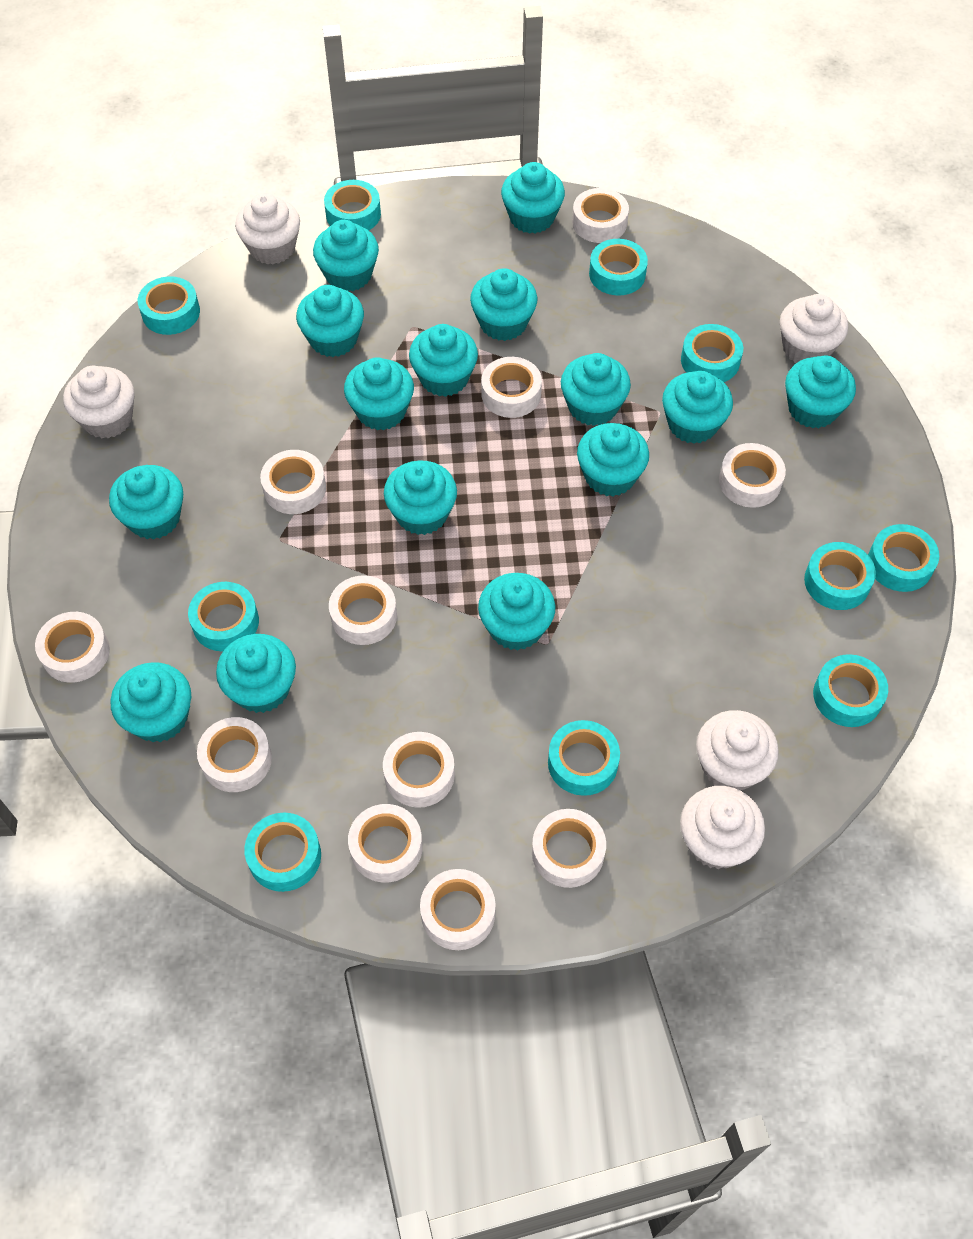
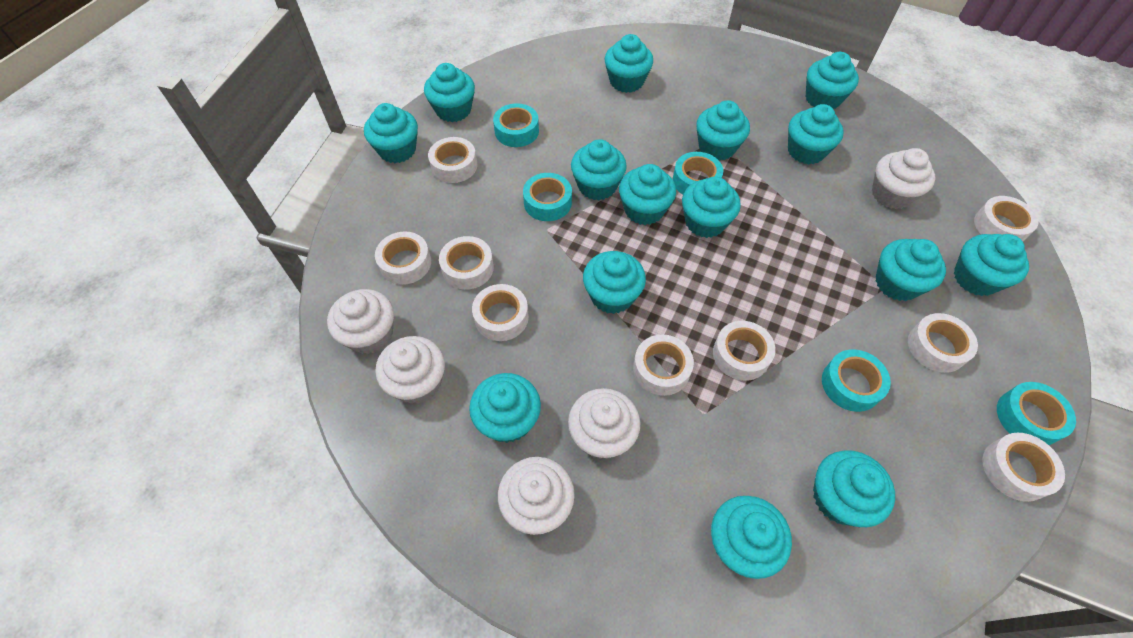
turquoise tape: 10 -> 5
white tape: 11 -> 9

